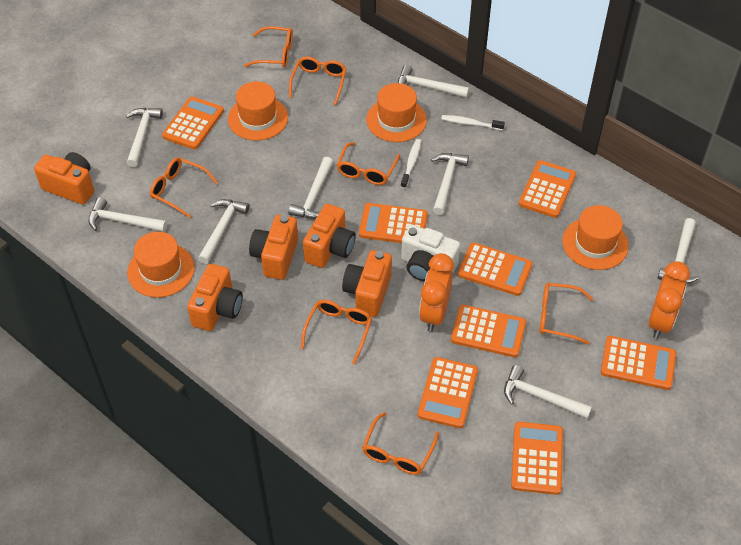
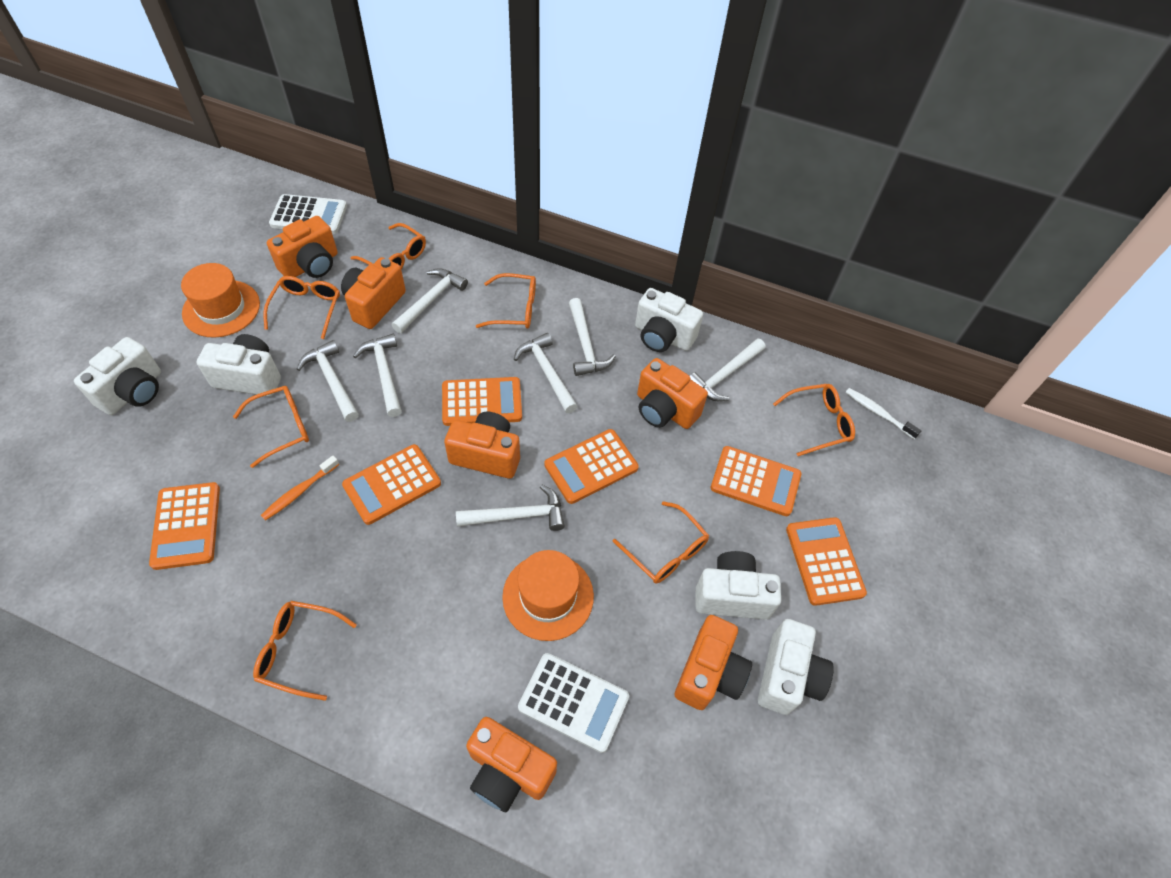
orange calculator: 8 -> 6
orange camera: 5 -> 6
orange clock: 2 -> 0
orange hat: 4 -> 2
orange toothbrush: 0 -> 1
white calculator: 0 -> 2
white camera: 1 -> 5
white hammer: 8 -> 7
white toothbrush: 2 -> 1

